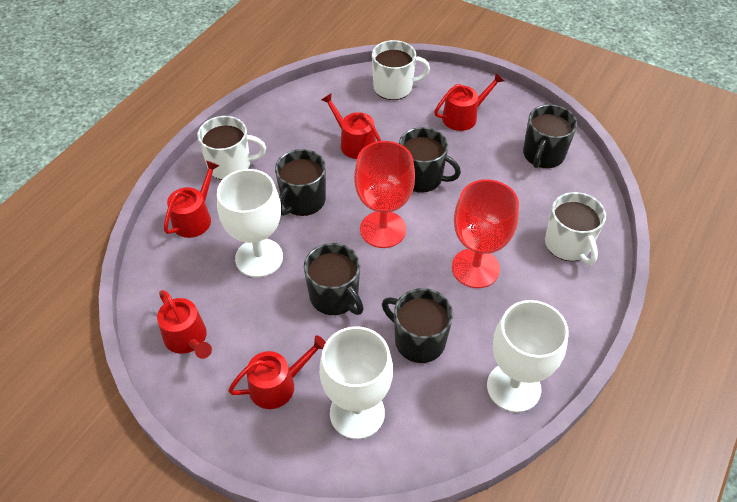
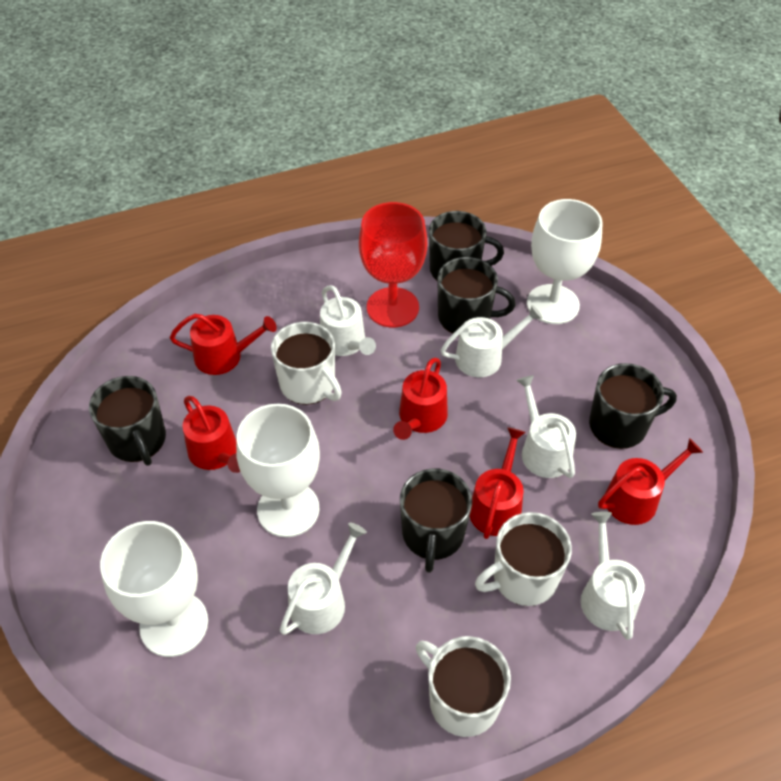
red goblet: 2 -> 1
white watering can: 0 -> 5

